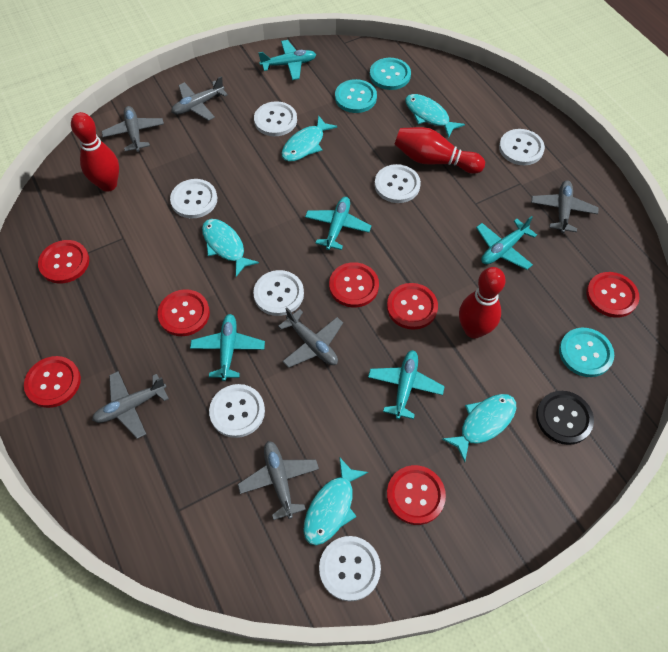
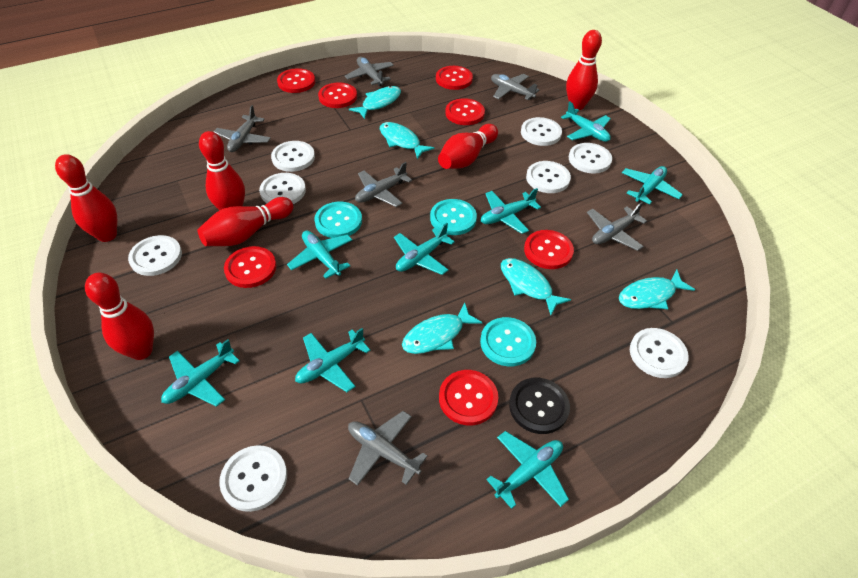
red bowling pin: 3 -> 6
turquoise plane: 5 -> 8
white button: 7 -> 8

